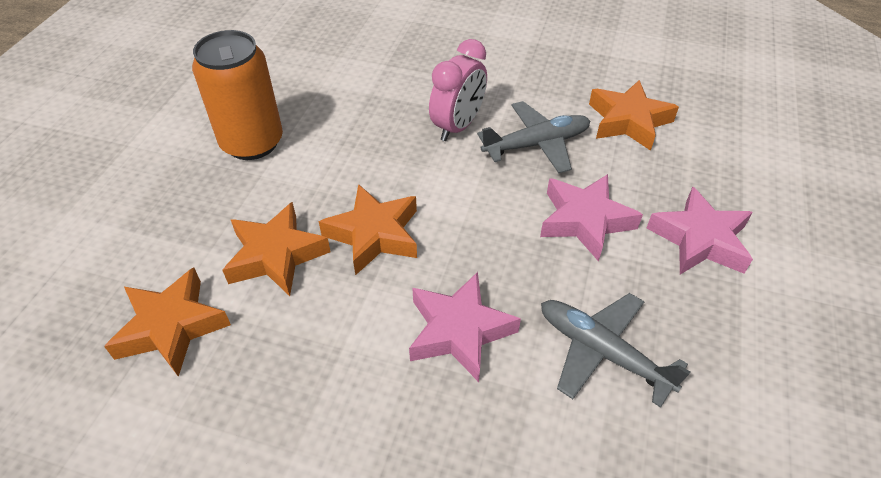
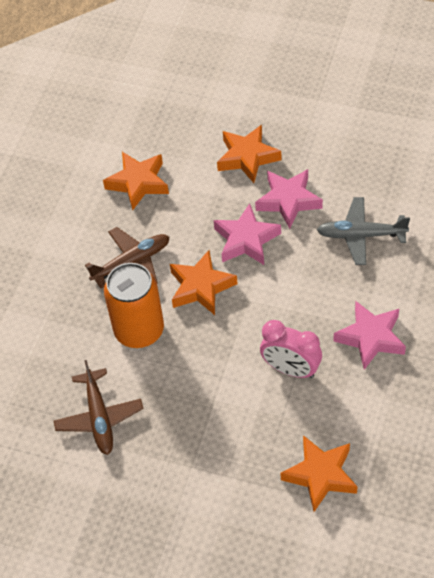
brown plane: 0 -> 2
grey plane: 2 -> 1

